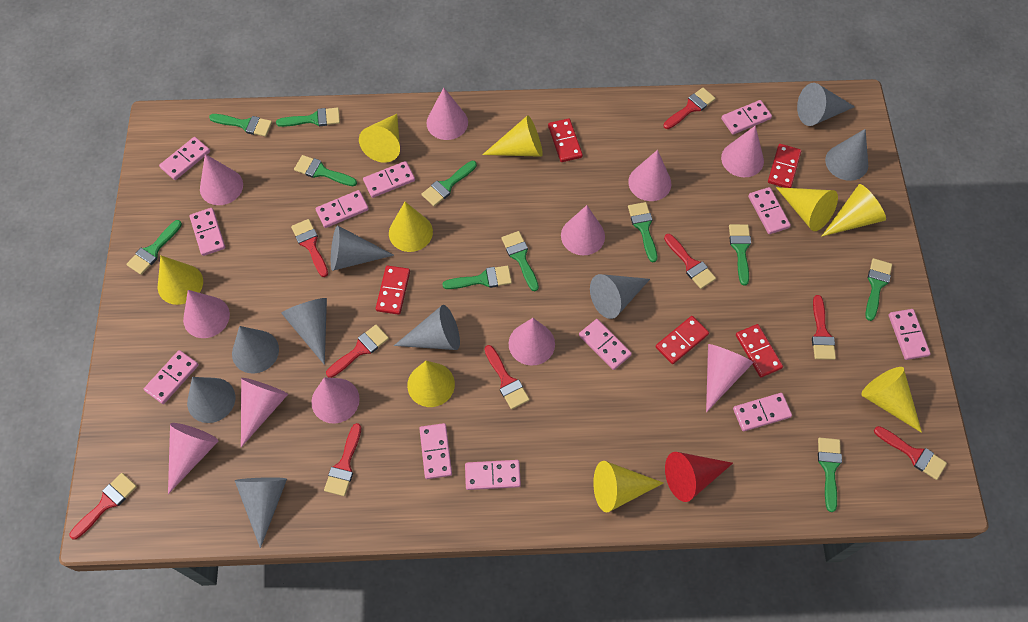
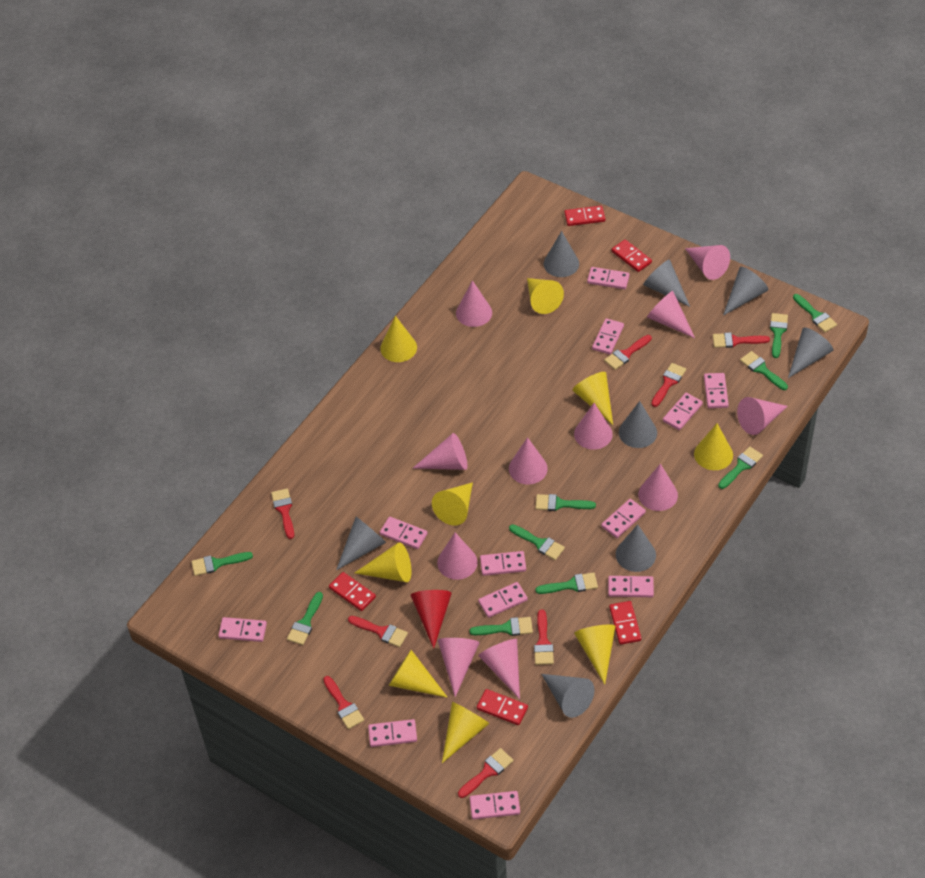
green brush: 11 -> 10
grey cone: 9 -> 8
red brush: 9 -> 8

